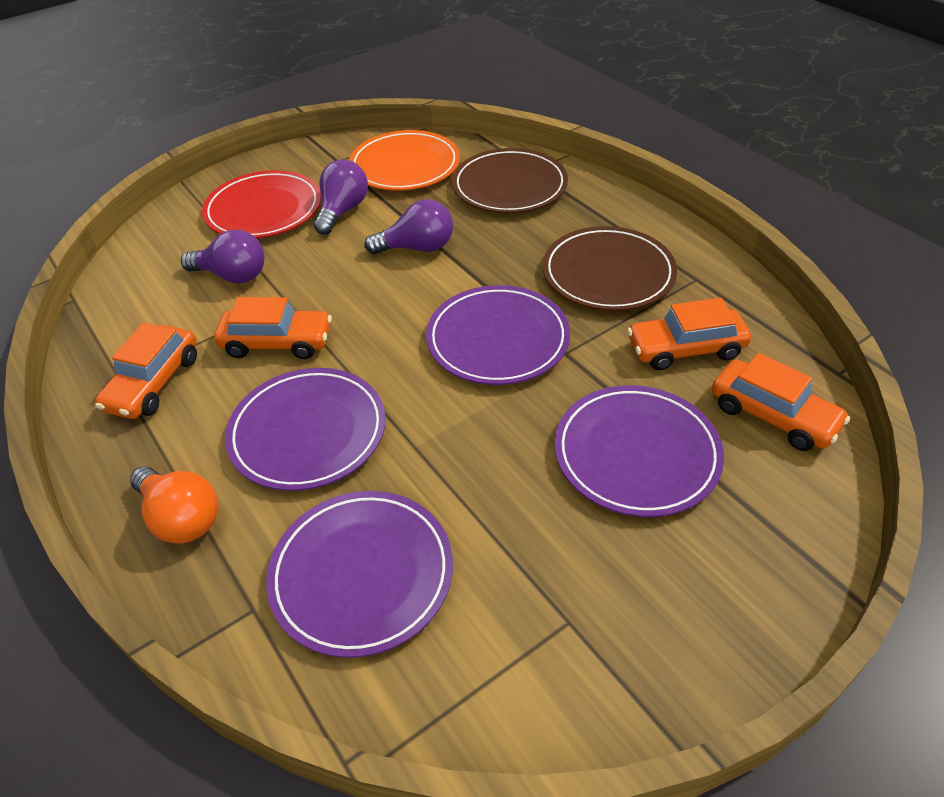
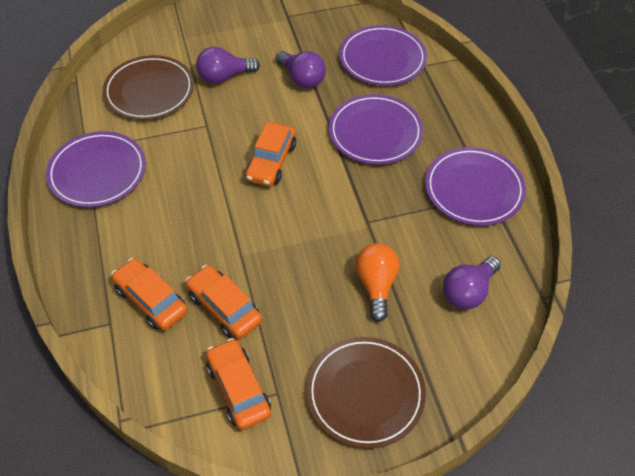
orange plate: 1 -> 0
red plate: 1 -> 0

